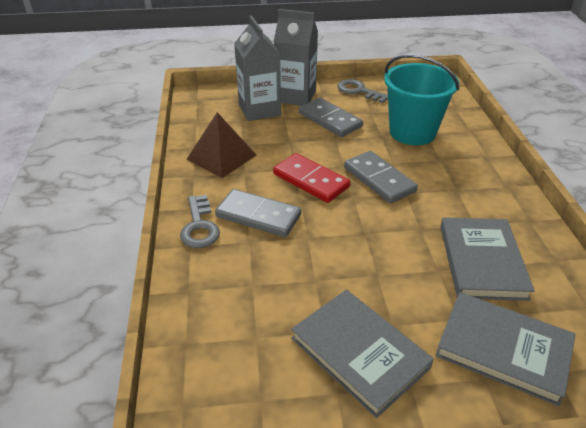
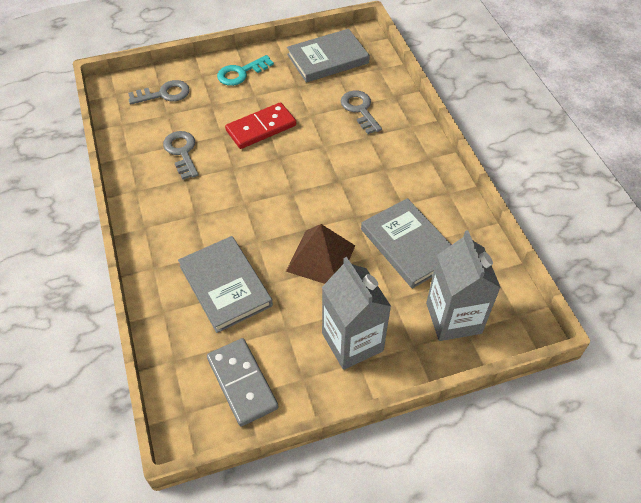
grey domino: 3 -> 1
grey key: 2 -> 3
turquoise bucket: 1 -> 0
turquoise key: 0 -> 1

